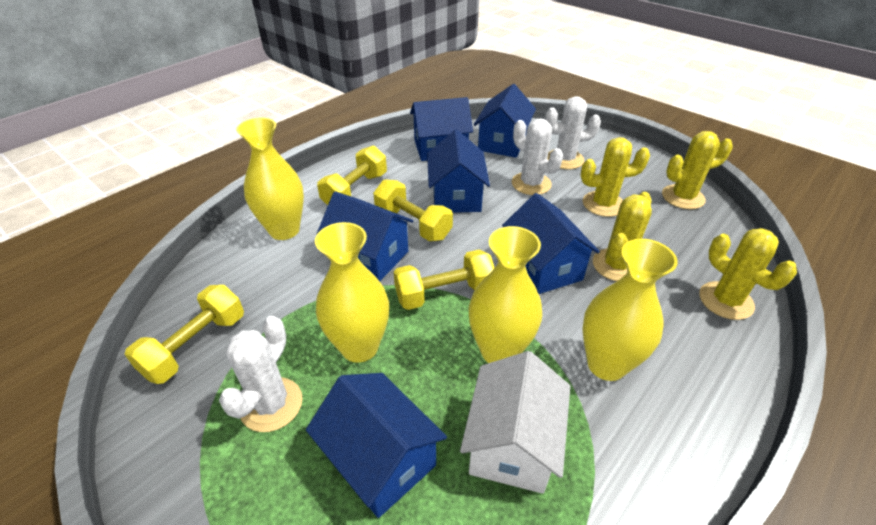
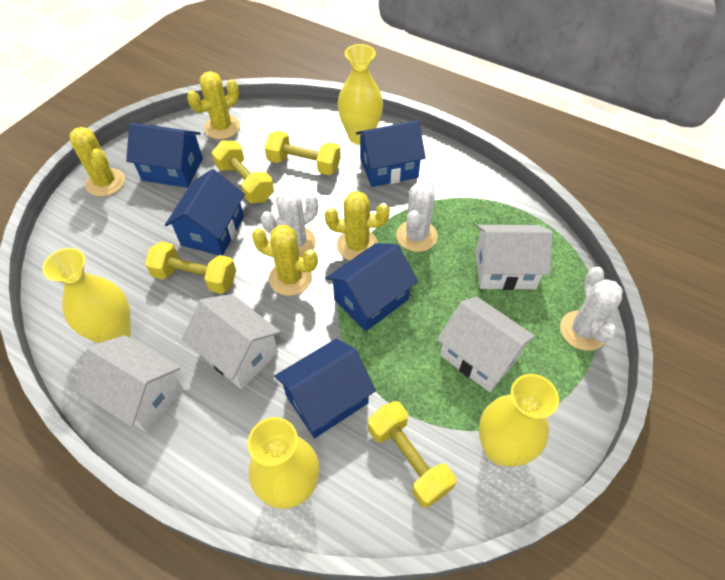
blue house: 6 -> 5
white house: 1 -> 4

